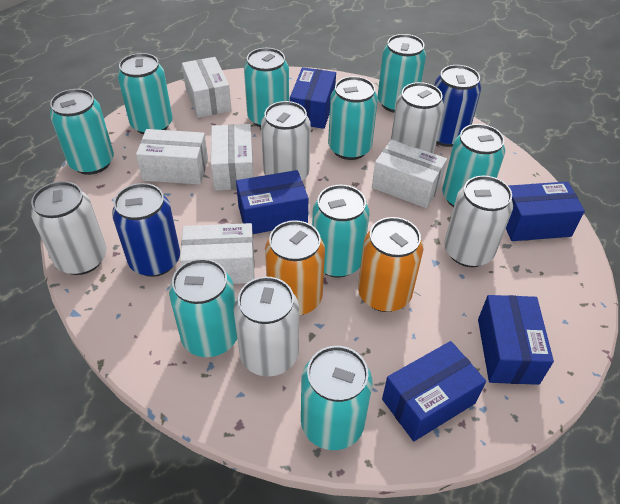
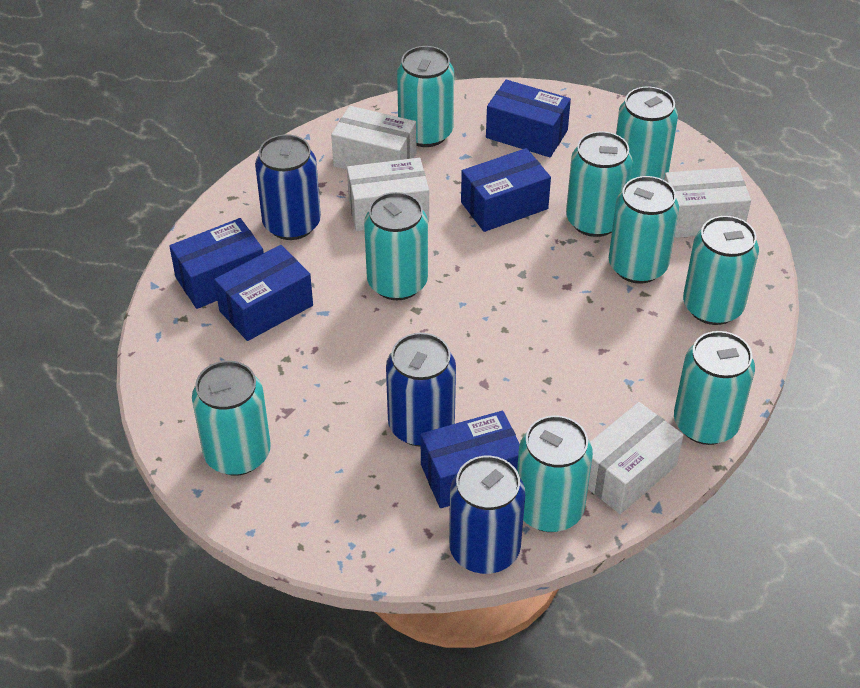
blue can: 2 -> 3
orange can: 2 -> 0
white box: 5 -> 4
white can: 5 -> 0

